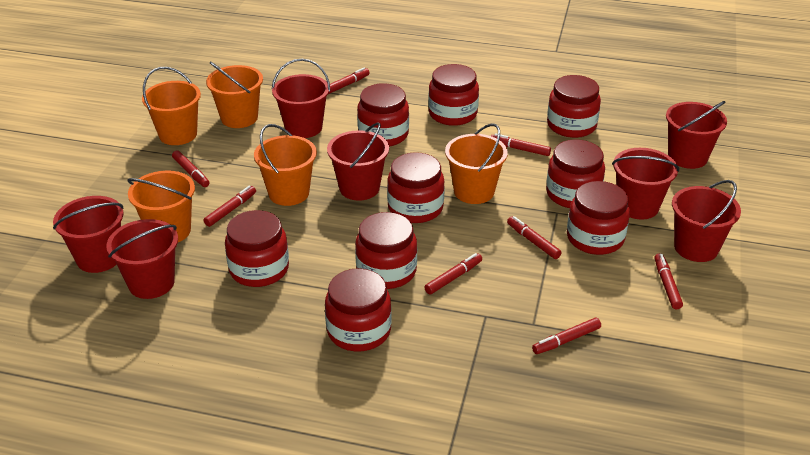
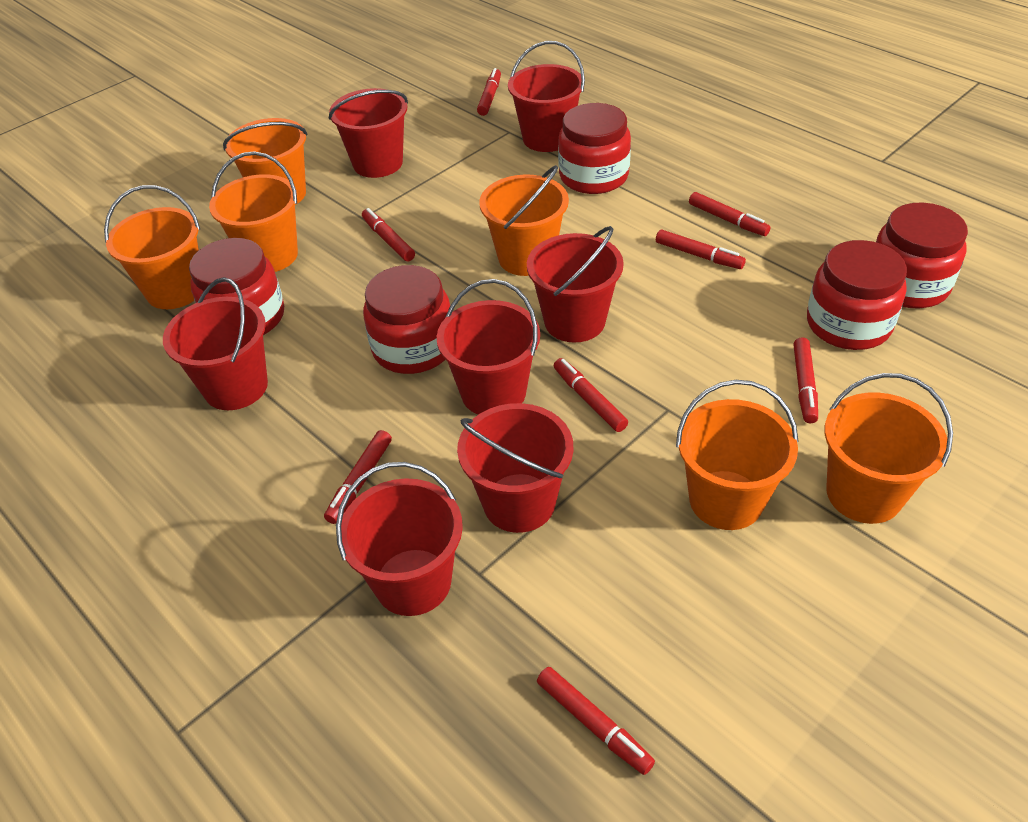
orange bucket: 5 -> 6
red jar: 9 -> 5

